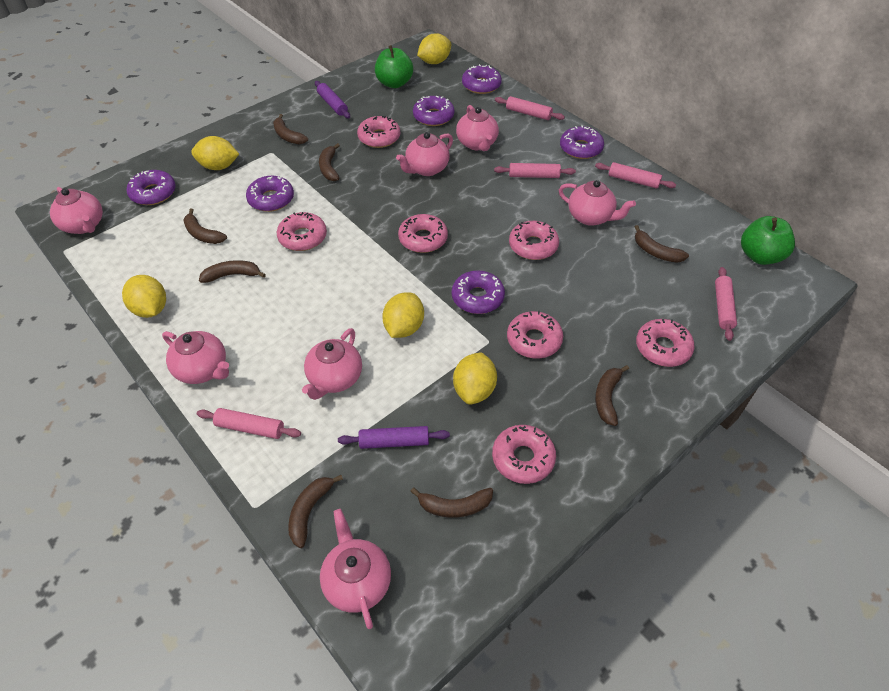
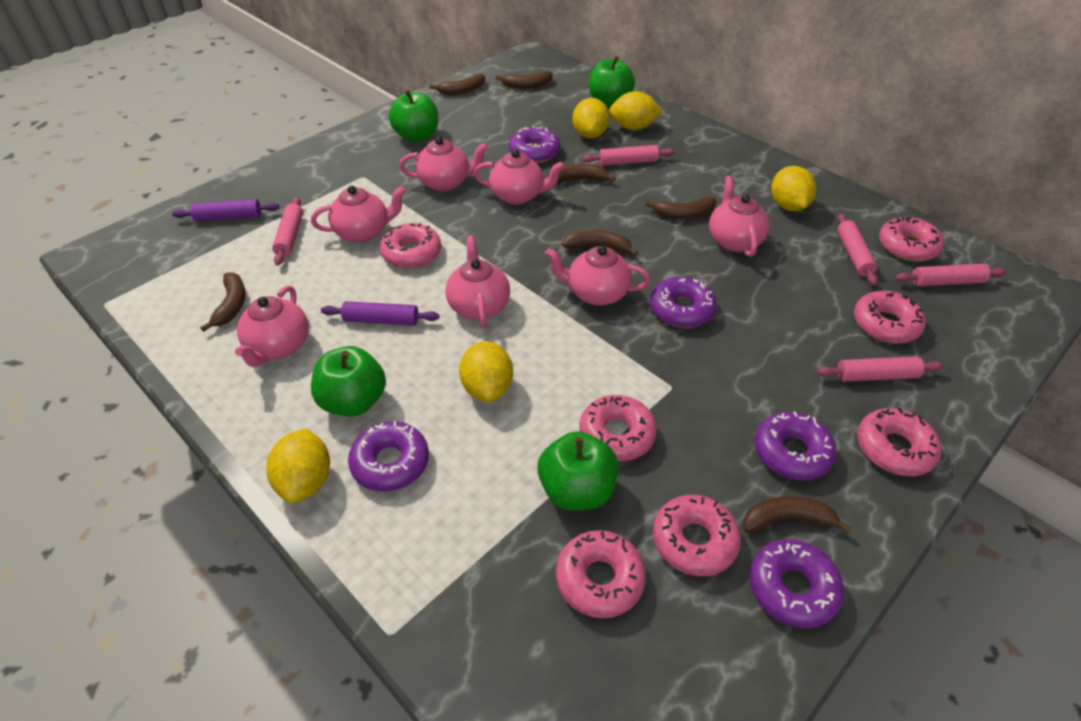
brown banana: 8 -> 7
green apple: 2 -> 4
purple donut: 6 -> 5

